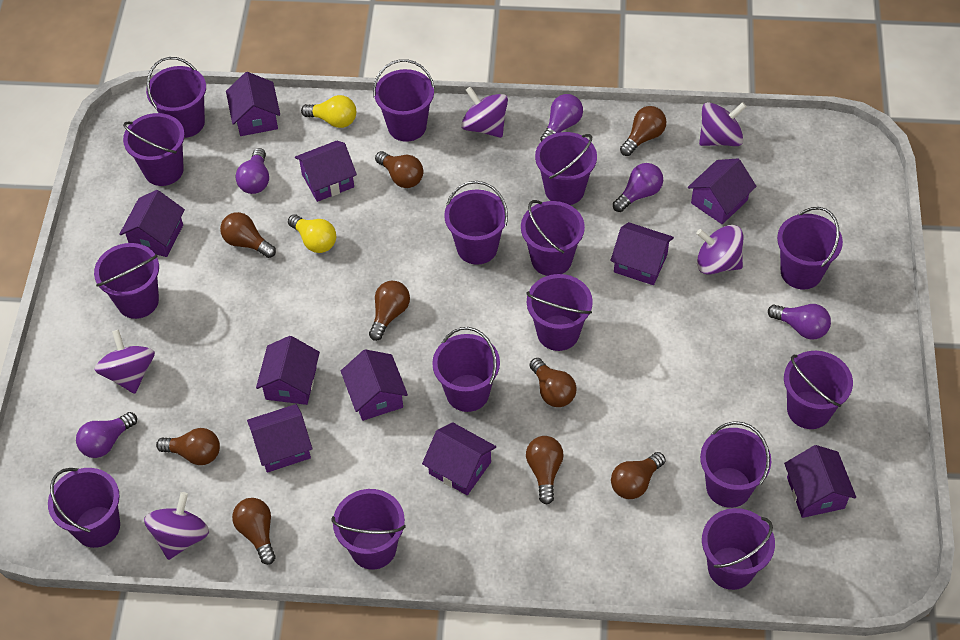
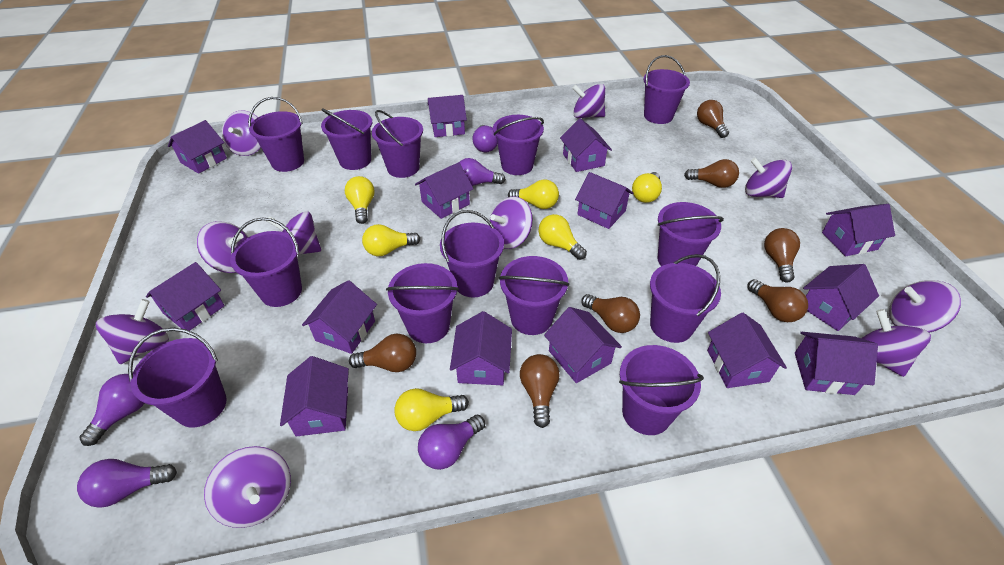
brown light bulb: 9 -> 7
purple bucket: 15 -> 13
purple house: 10 -> 14
purple spinning top: 5 -> 10
yellow light bulb: 2 -> 6

